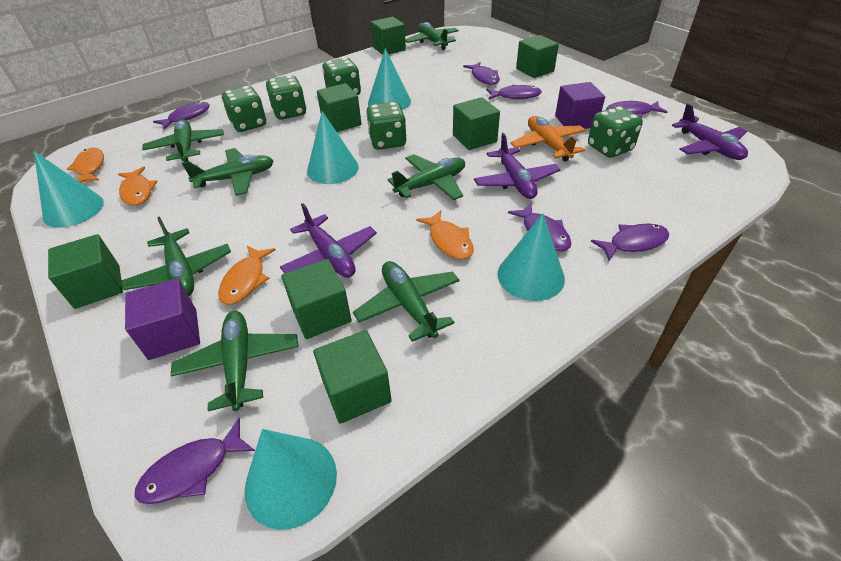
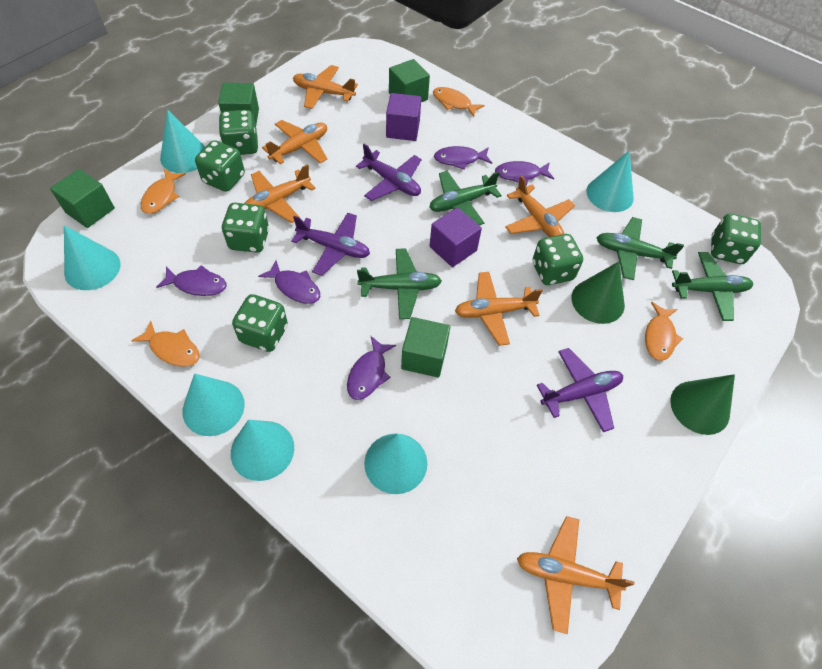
green cone: 0 -> 2
green cube: 7 -> 4
green dice: 5 -> 6
green plane: 7 -> 4
orange plane: 1 -> 6
purple fish: 7 -> 5
turquoise cone: 5 -> 6

